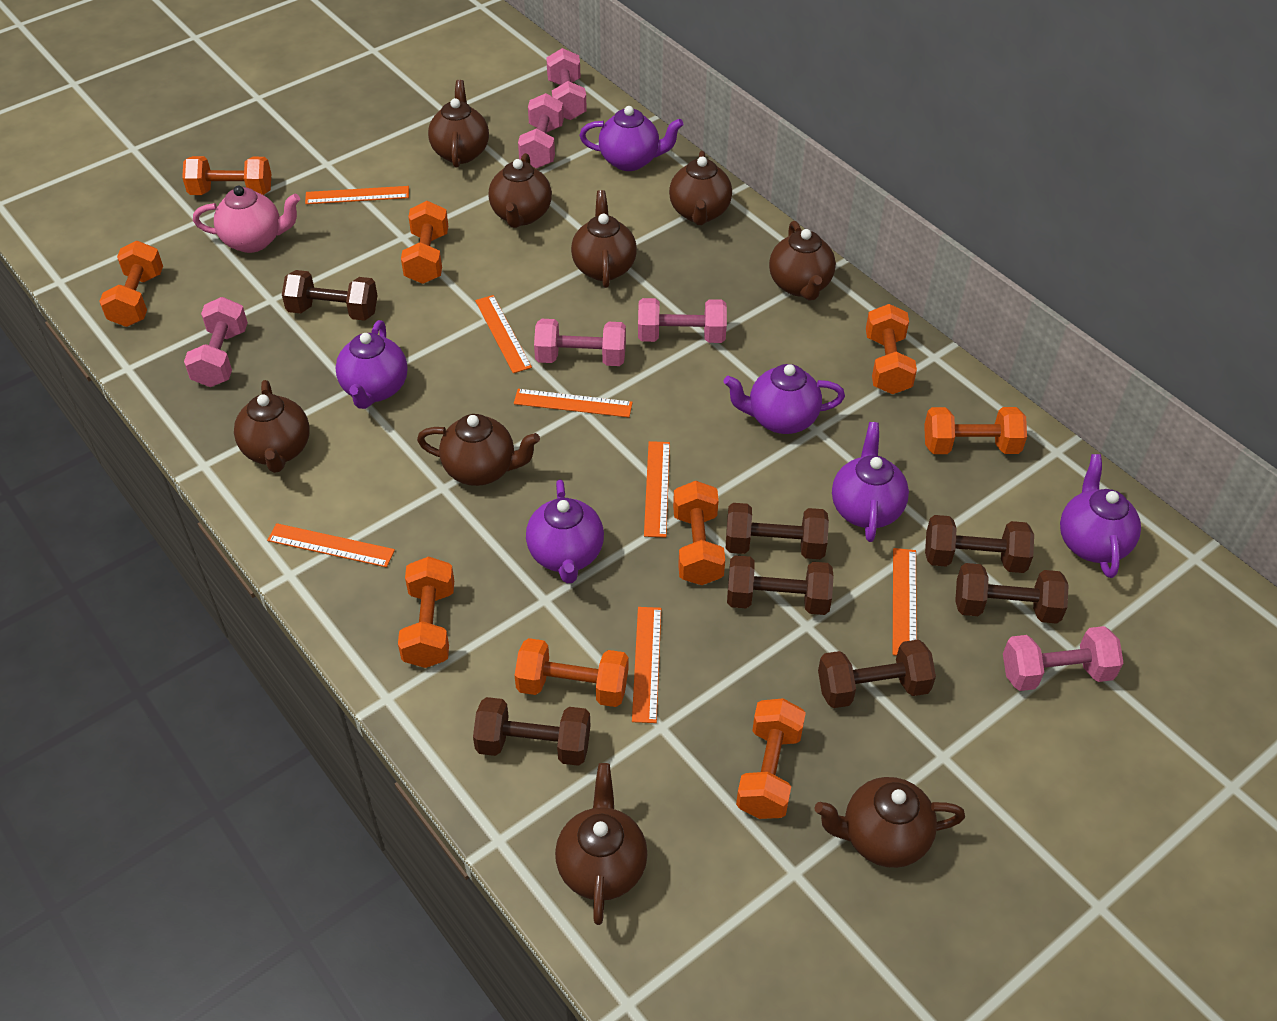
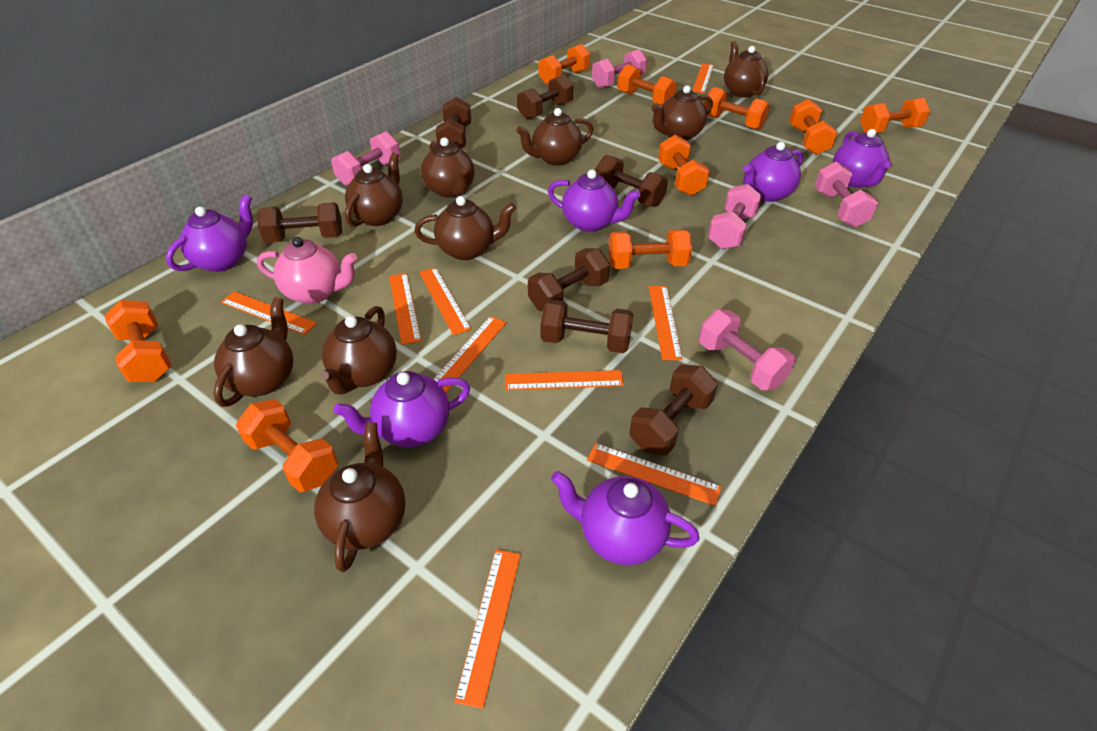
orange ruler: 7 -> 9
pink dumbbell: 6 -> 5

